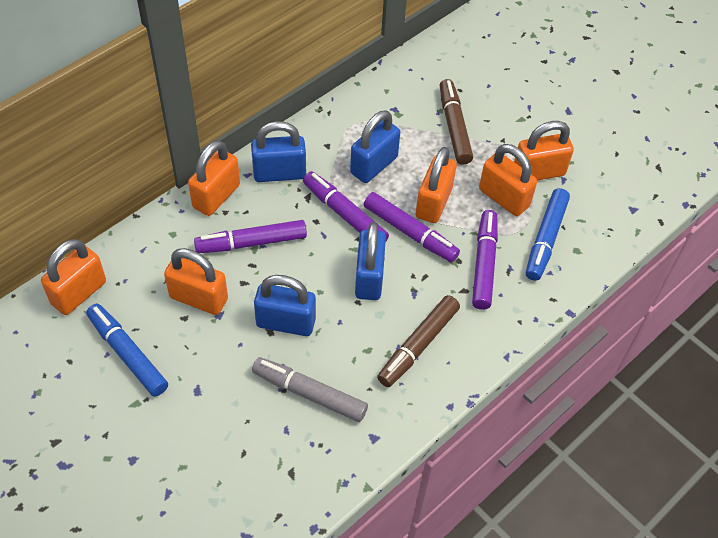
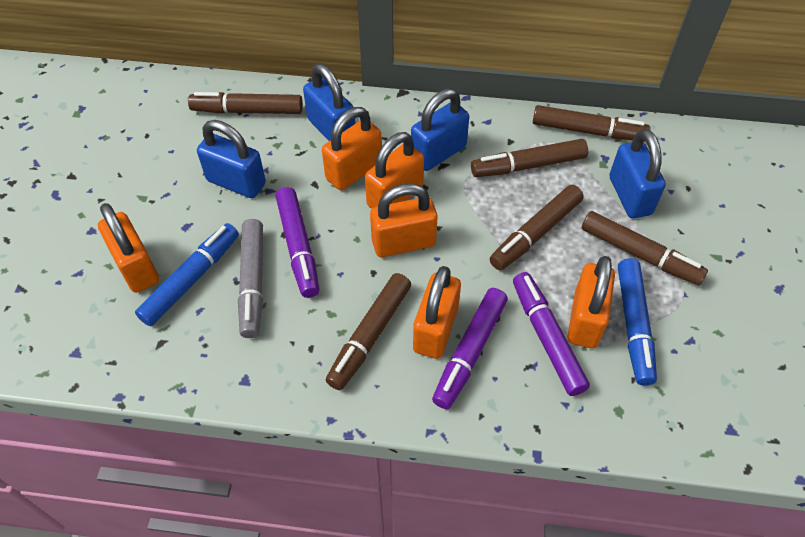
brown marker: 2 -> 6
purple marker: 4 -> 3

